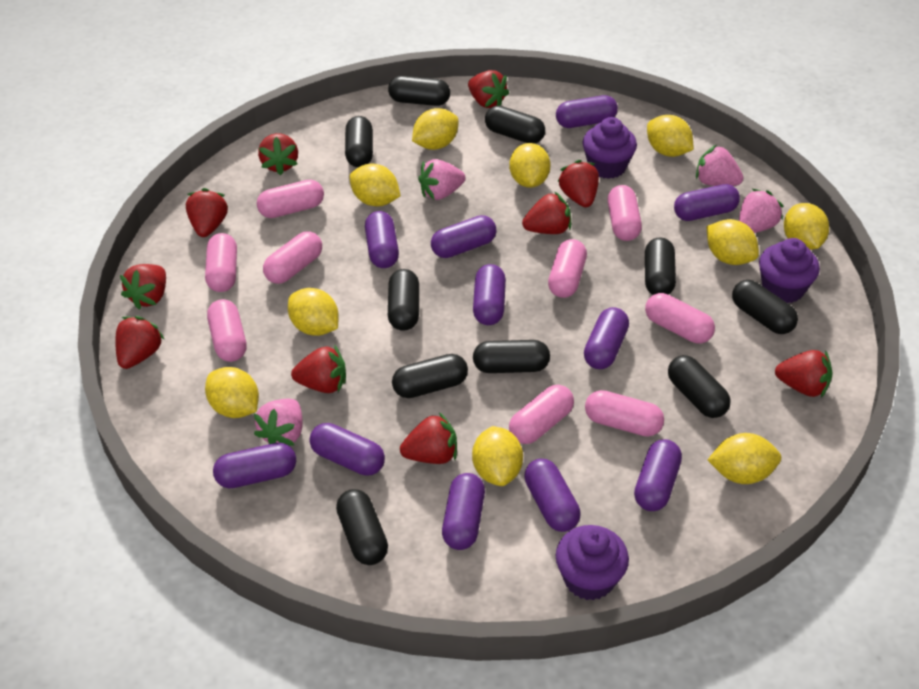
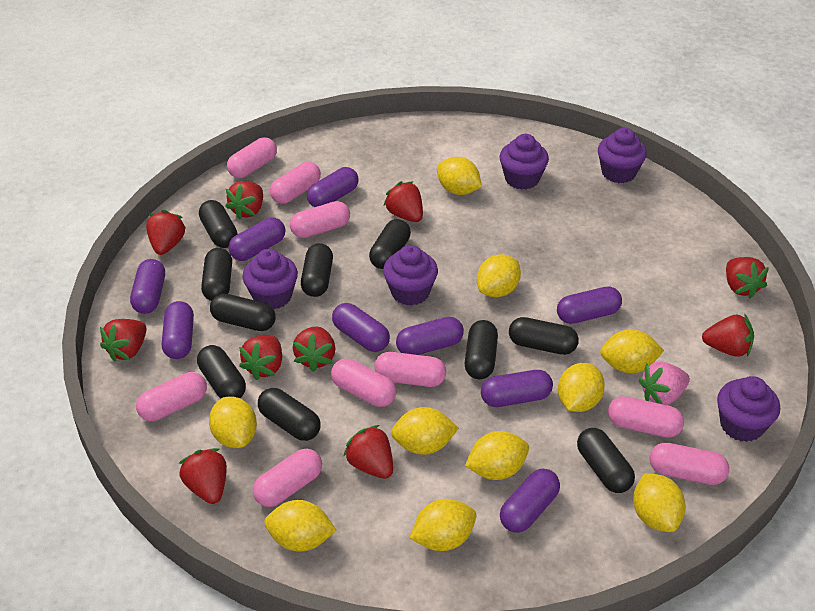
pink strawberry: 4 -> 1
purple capsule: 11 -> 9
purple cupcake: 3 -> 5

